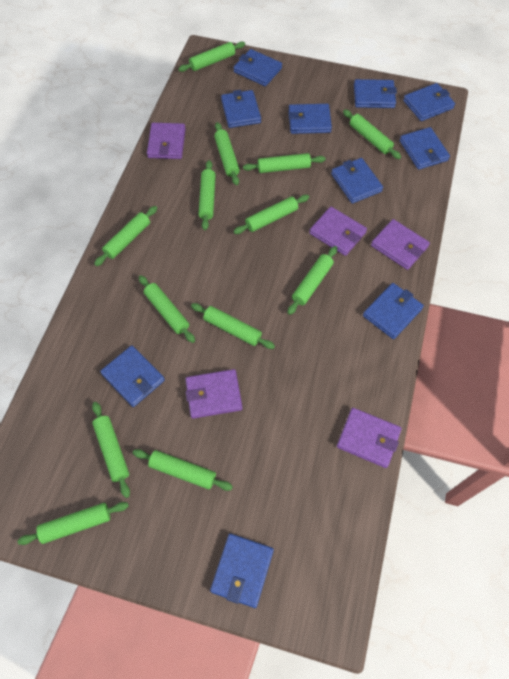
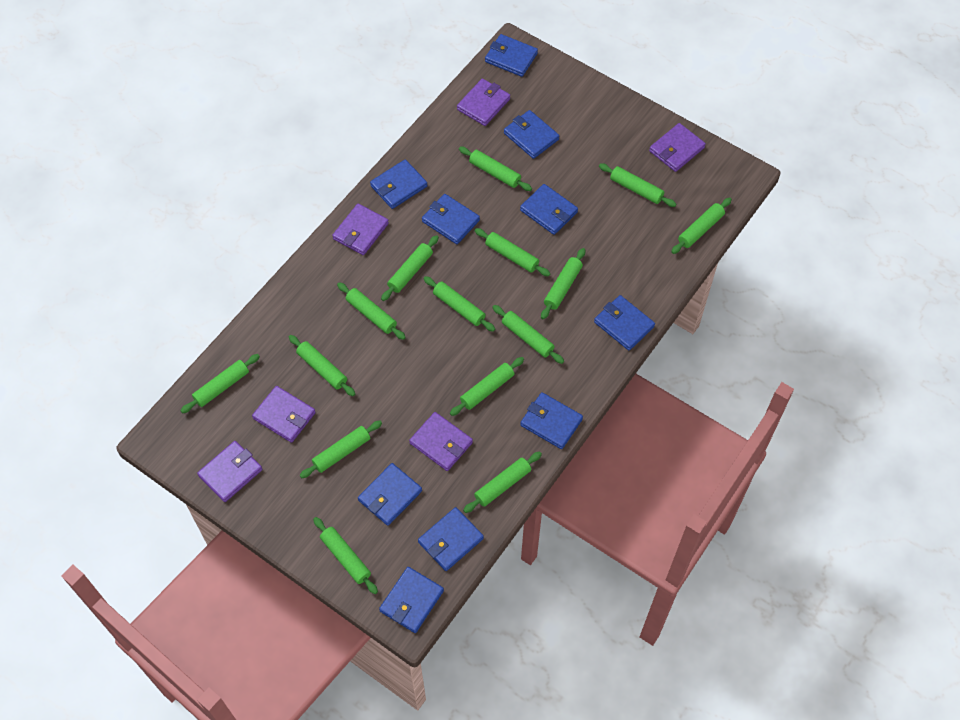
green rolling pin: 13 -> 15
purple wallet: 5 -> 6

